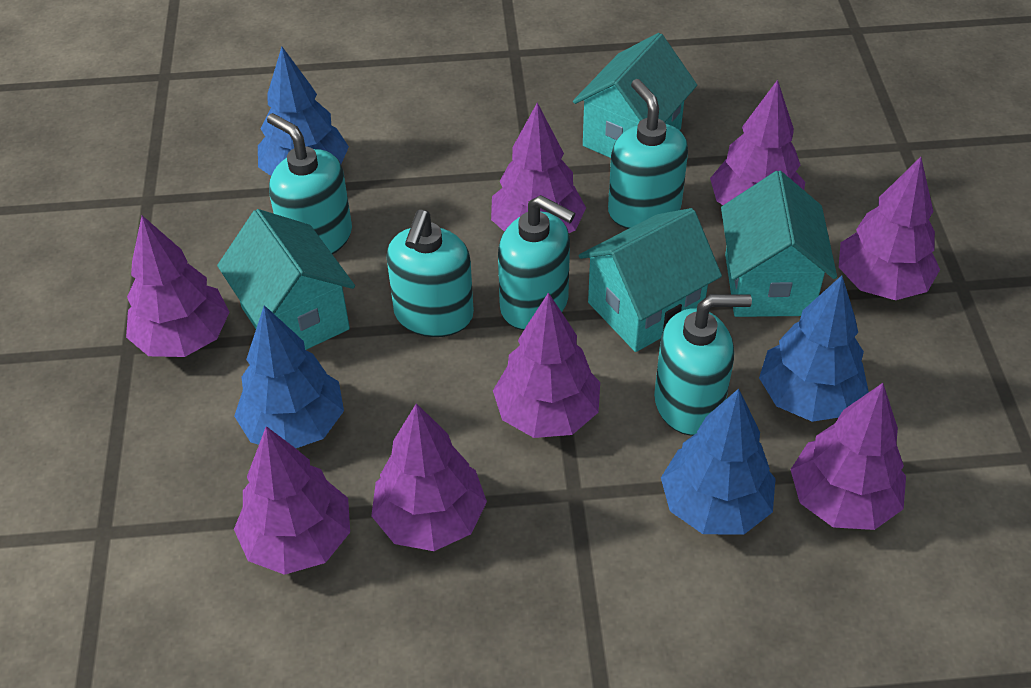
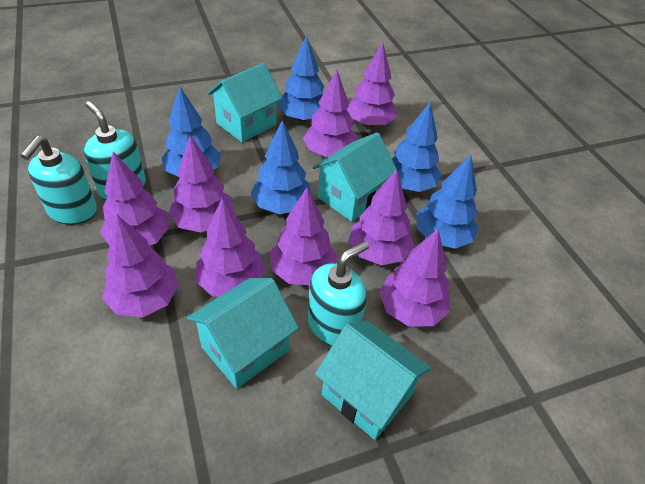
blue tree: 4 -> 5
purple tree: 8 -> 9
turquoise soap dispenser: 5 -> 3

